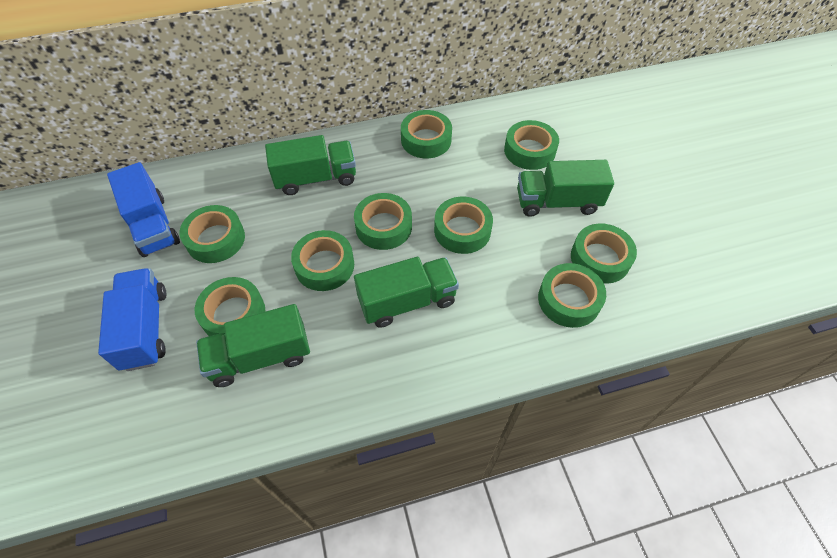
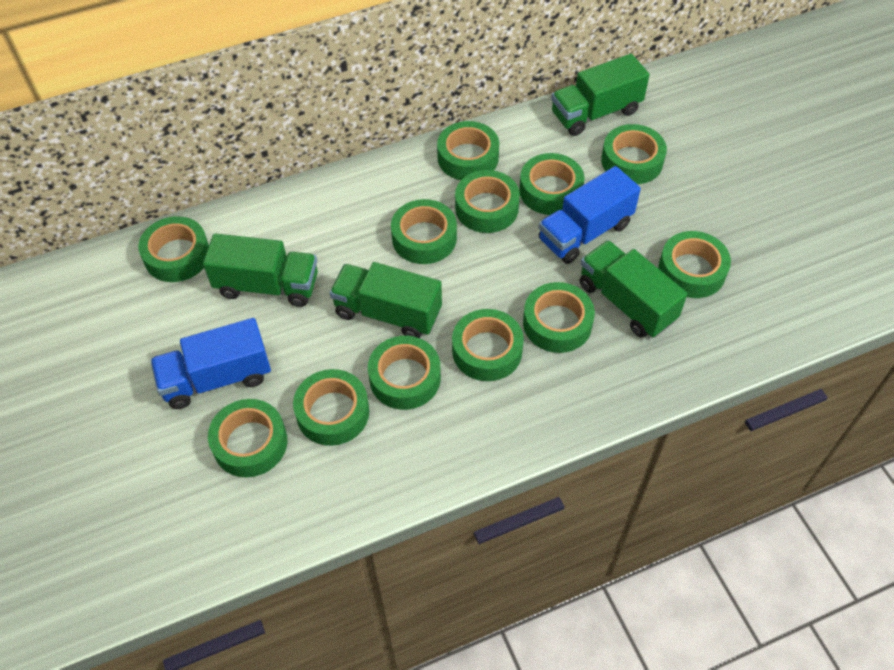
green tape: 9 -> 12

